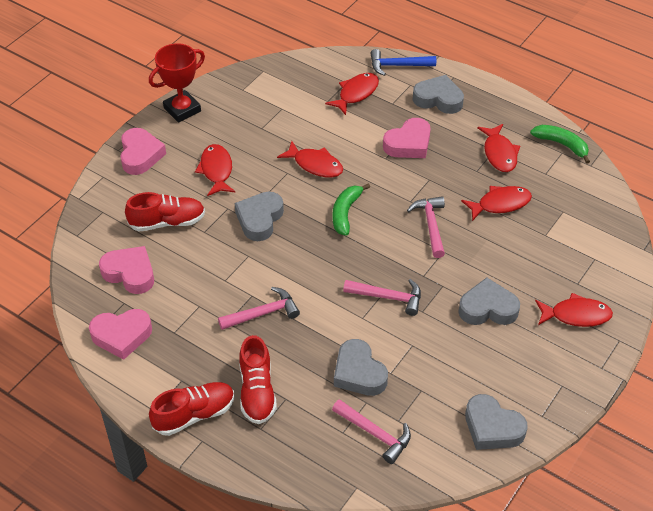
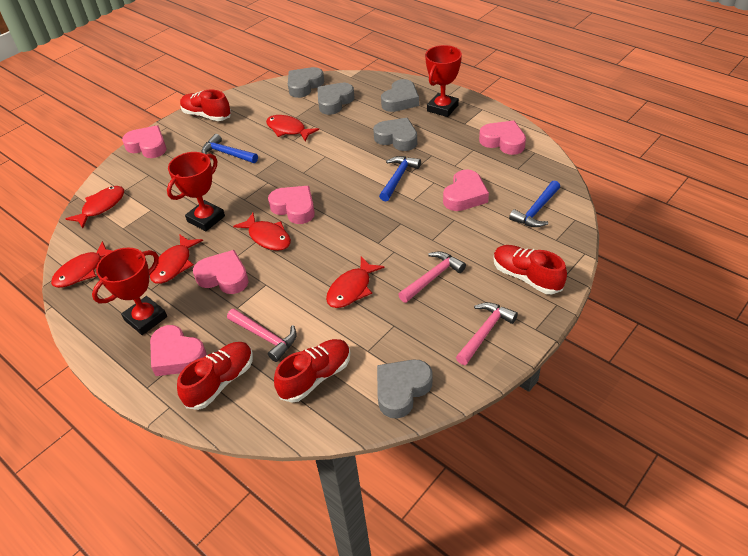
blue hammer: 1 -> 3
green banana: 2 -> 0
pink hammer: 4 -> 3
pink heart: 4 -> 6
red shoe: 3 -> 4
red trophy: 1 -> 3

